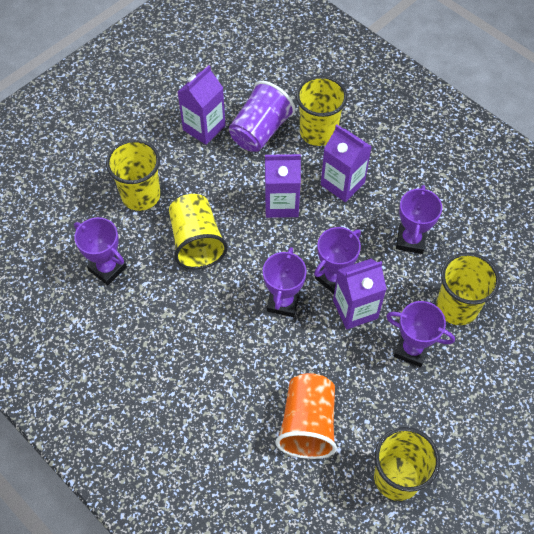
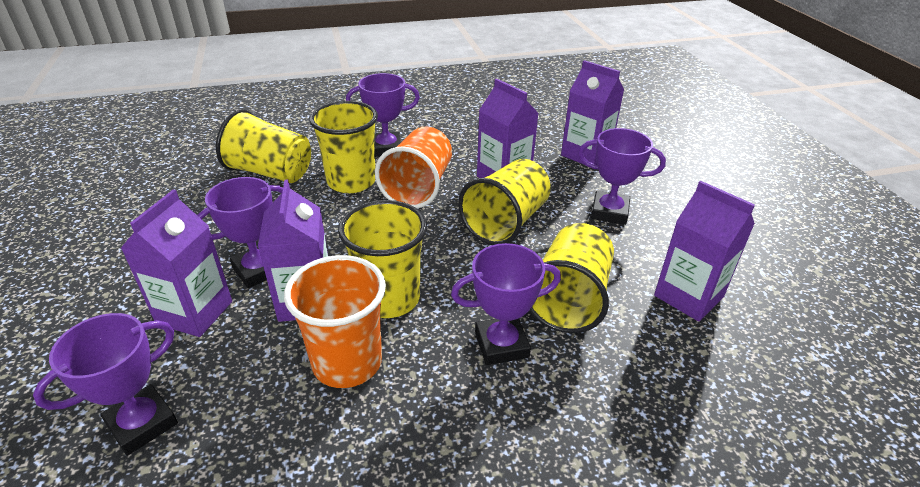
orange cup: 1 -> 2
purple carton: 4 -> 5
purple cup: 1 -> 0

